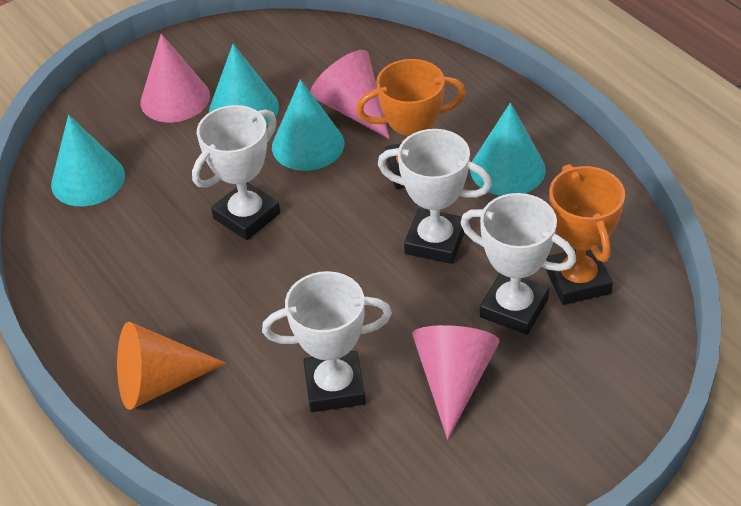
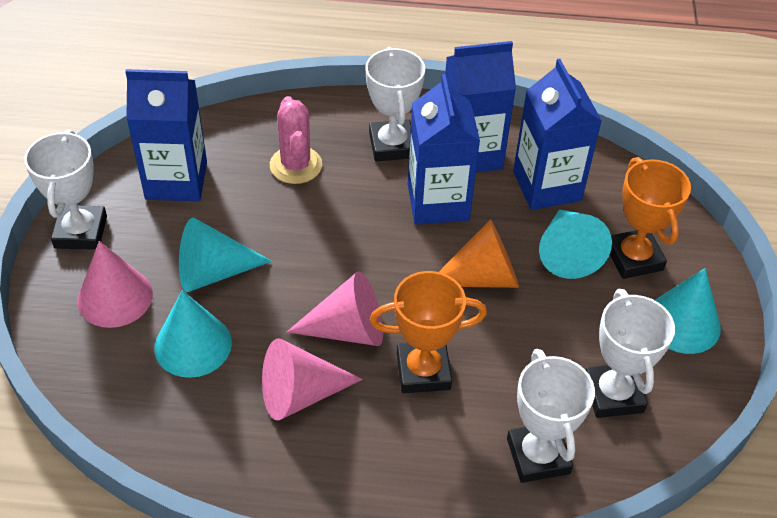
blue carton: 0 -> 4
pink cactus: 0 -> 1

